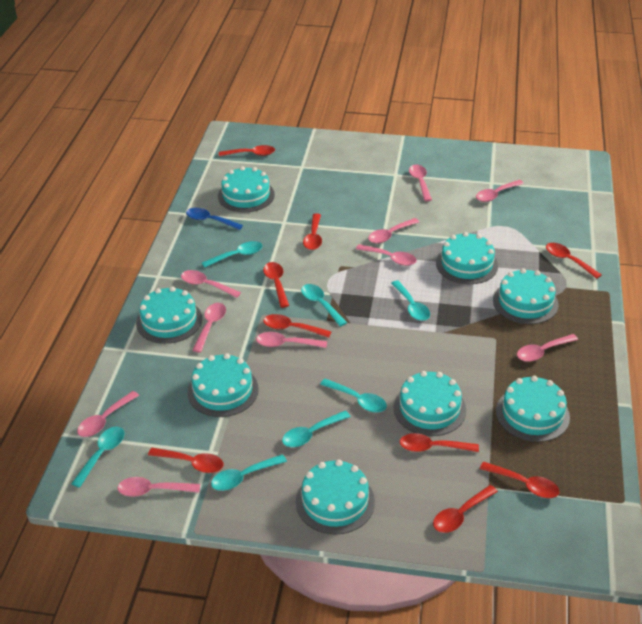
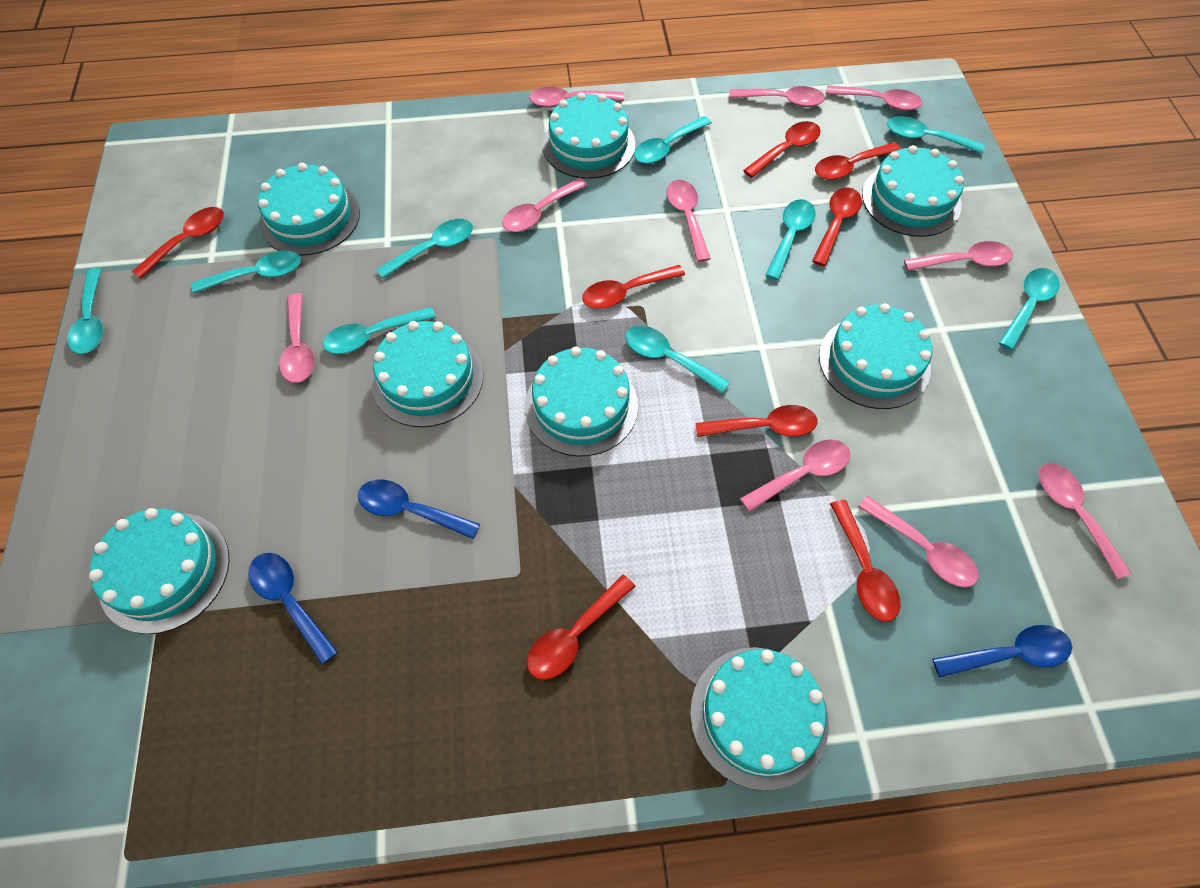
blue spoon: 1 -> 3
red spoon: 9 -> 8
turquoise spoon: 7 -> 9

